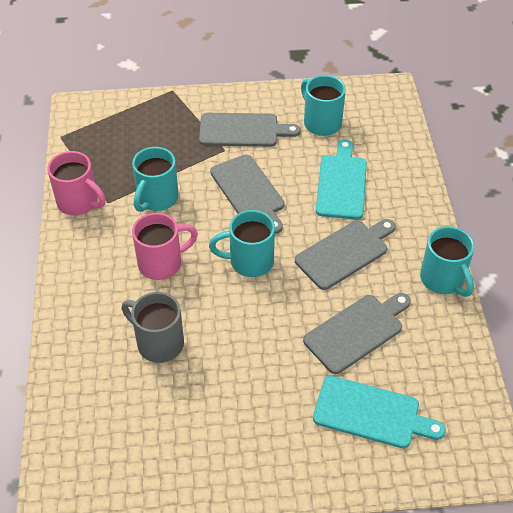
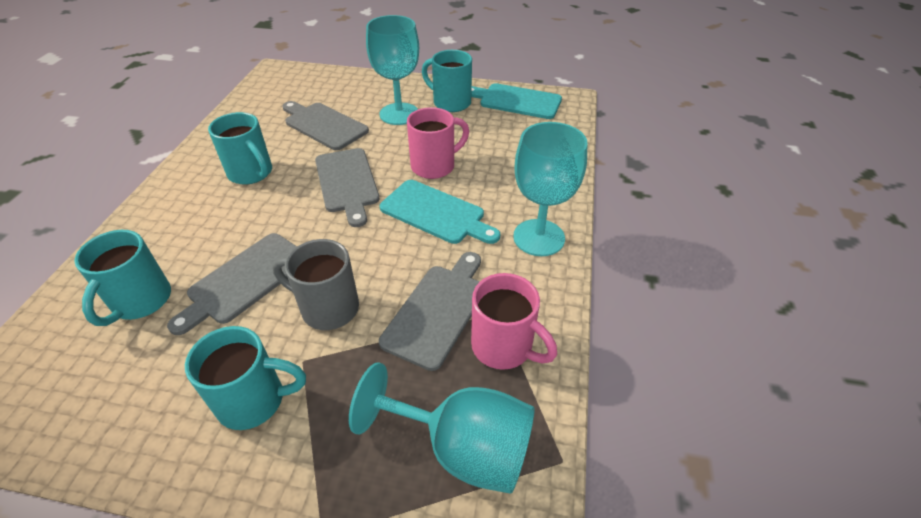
turquoise goblet: 0 -> 3

